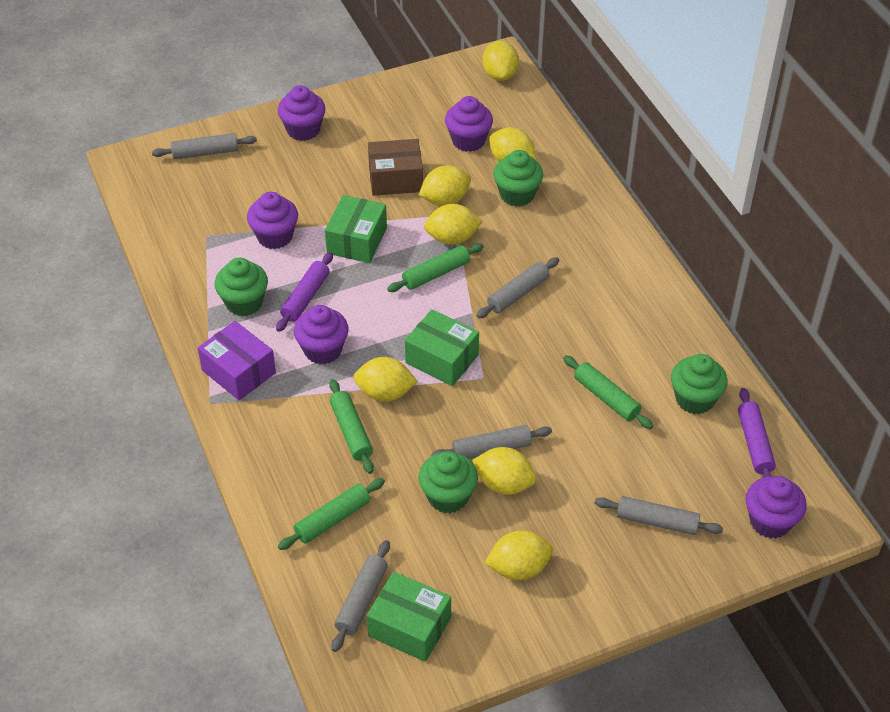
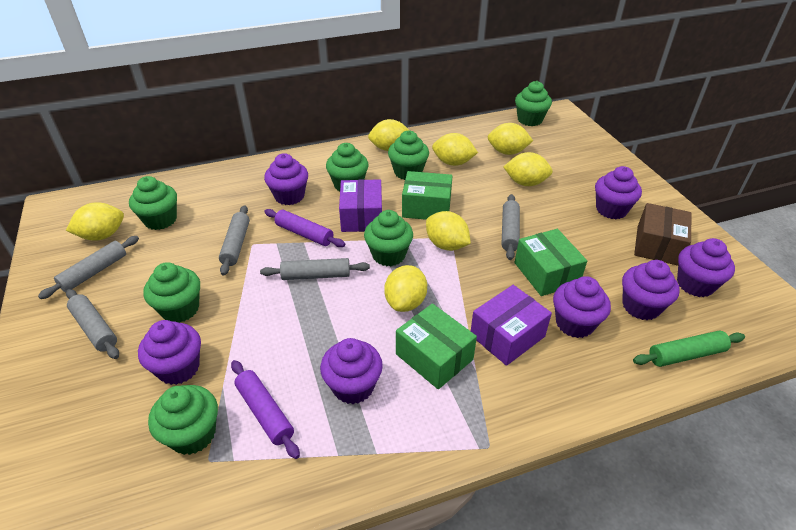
green cupcake: 4 -> 7
green rolling pin: 4 -> 1
purple box: 1 -> 2
purple cupcake: 5 -> 7

